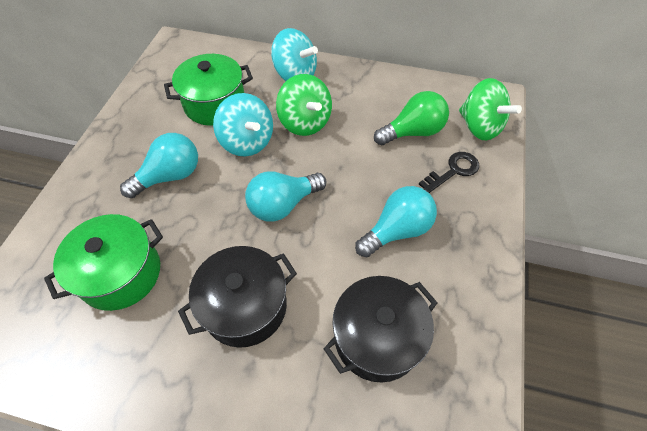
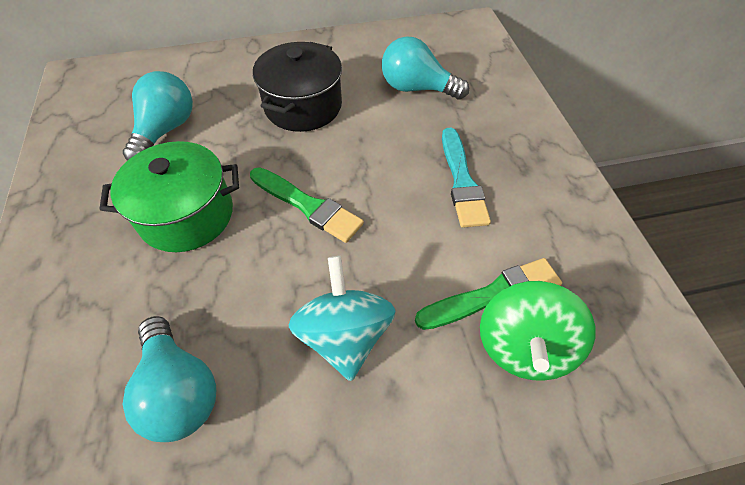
black key: 1 -> 0
black pot: 2 -> 1
green brush: 0 -> 2
green light bulb: 1 -> 0
green pot: 2 -> 1
green spinning top: 2 -> 1
turquoise brush: 0 -> 1
turquoise spinning top: 2 -> 1

